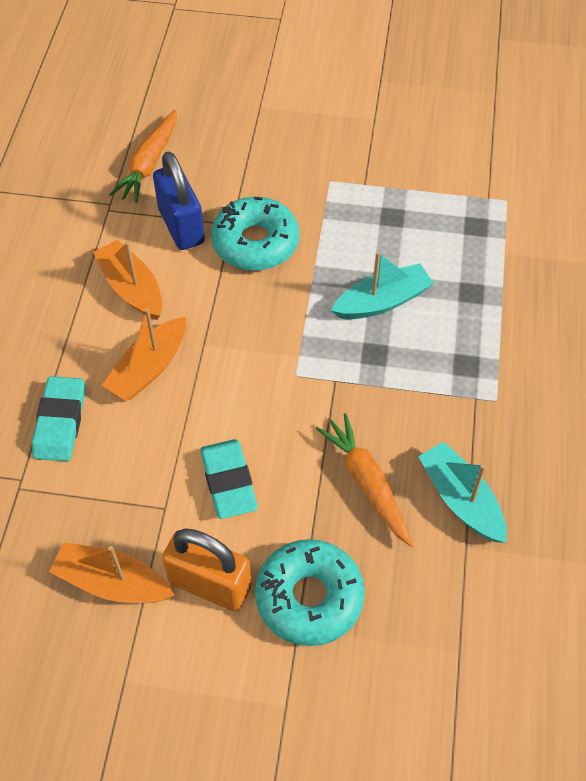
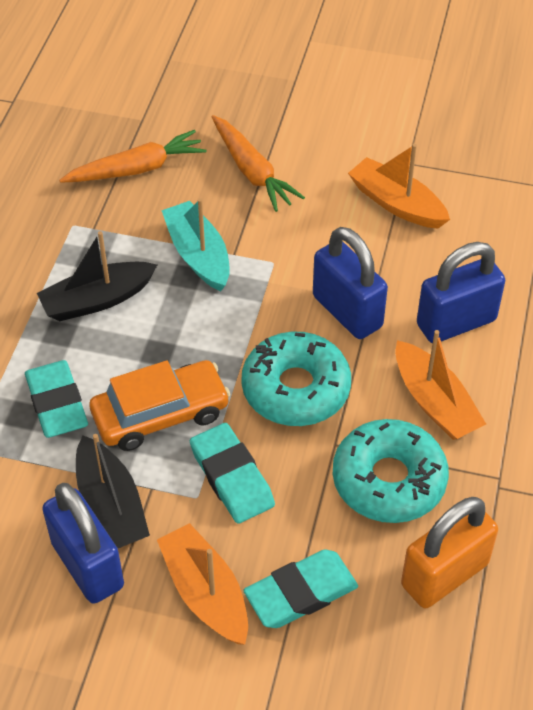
black boat: 0 -> 2
blue padlock: 1 -> 3
orange car: 0 -> 1
turquoise boat: 2 -> 1
turquoise eraser: 2 -> 3

